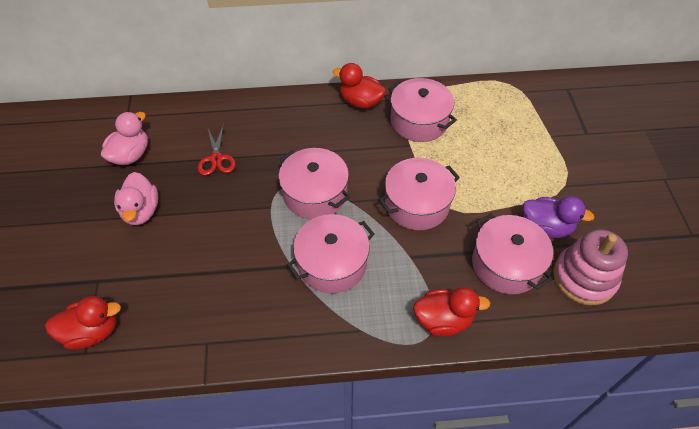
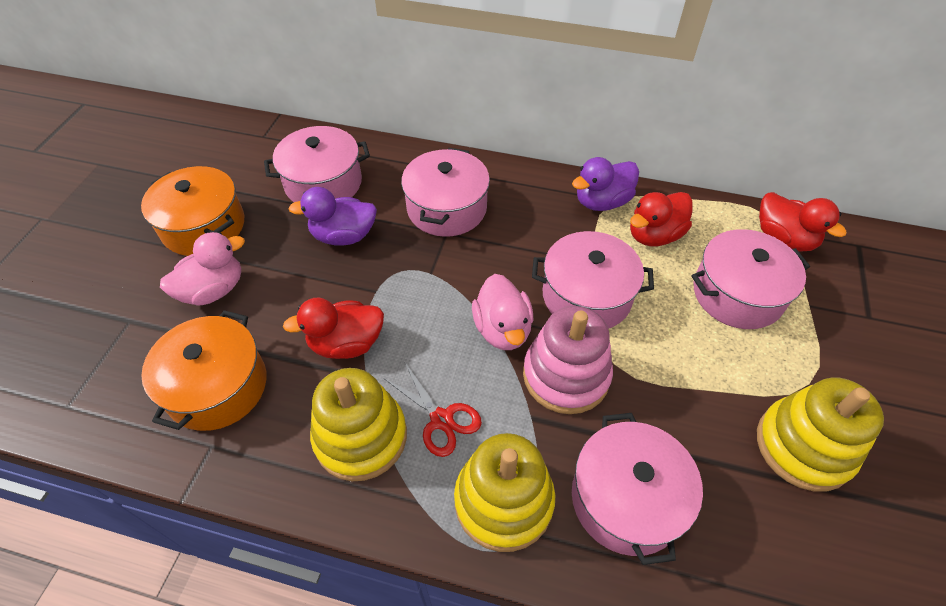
orange pot: 0 -> 2
purple duck: 1 -> 2
yellow stacking toy: 0 -> 3

